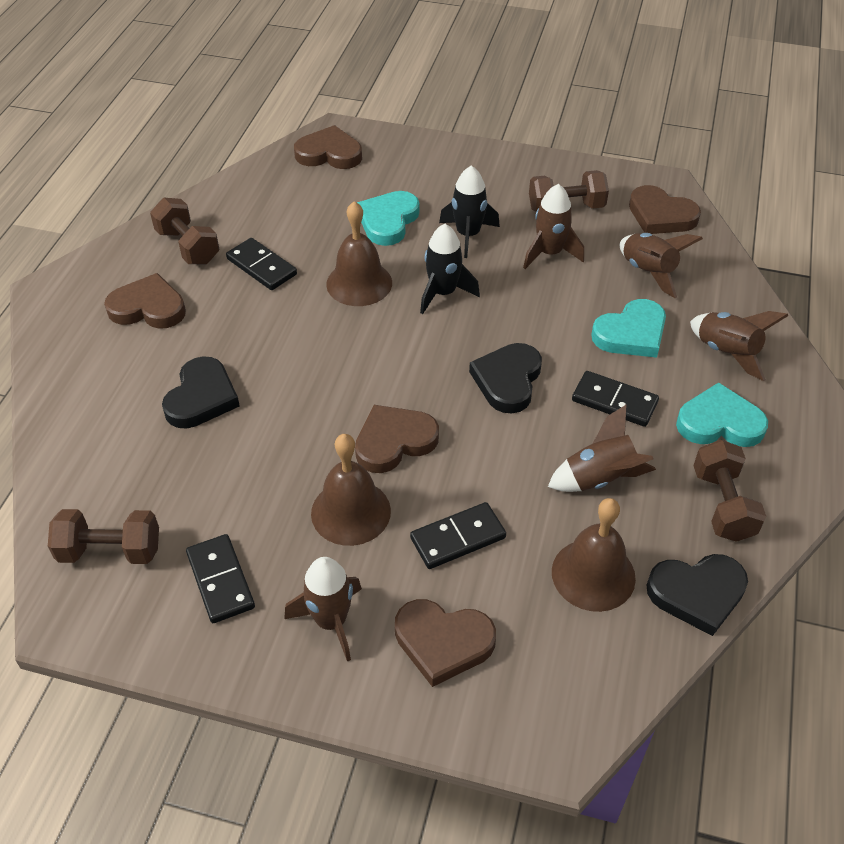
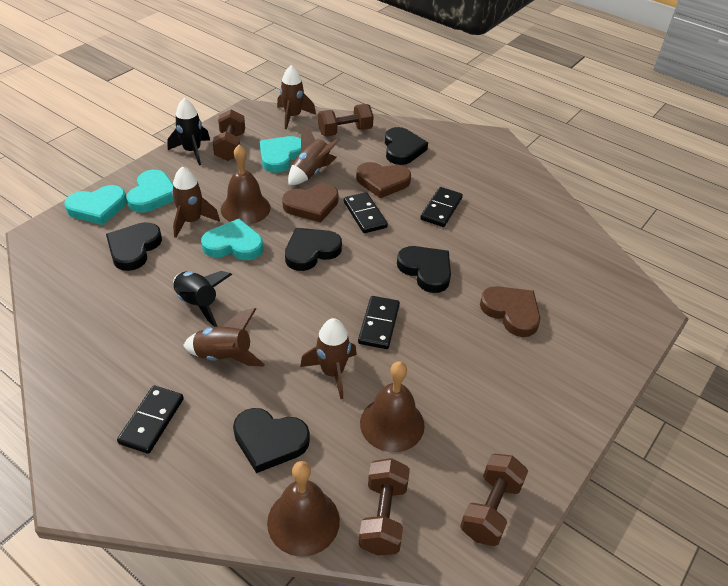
black heart: 3 -> 5
brown heart: 5 -> 3
turquoise heart: 3 -> 4

